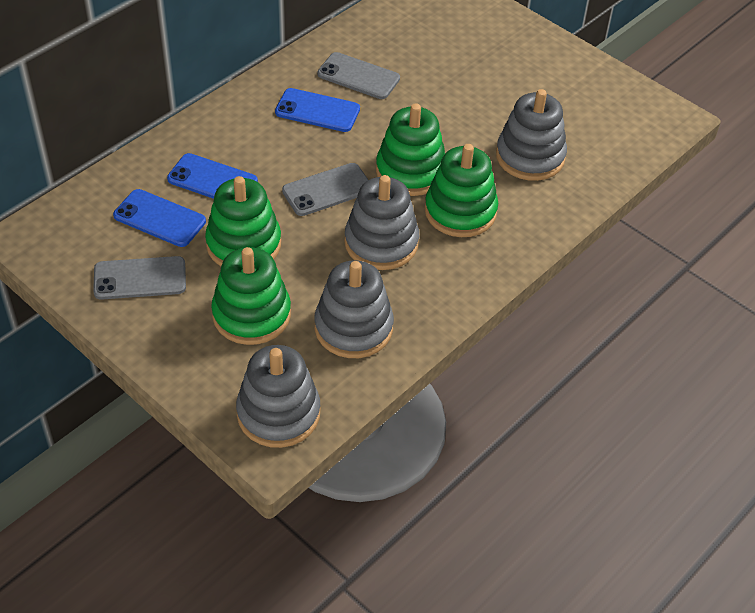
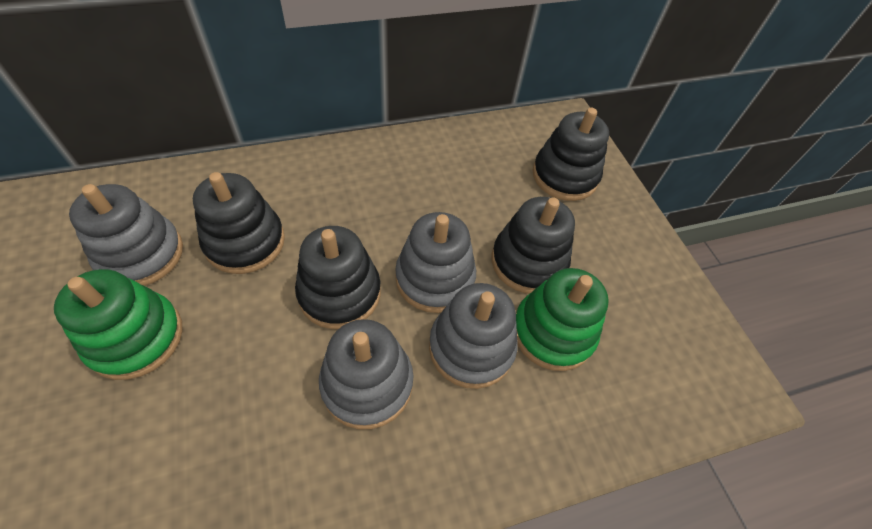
black stacking toy: 0 -> 4
blue phone: 3 -> 0
green stacking toy: 4 -> 2
grey phone: 3 -> 0

